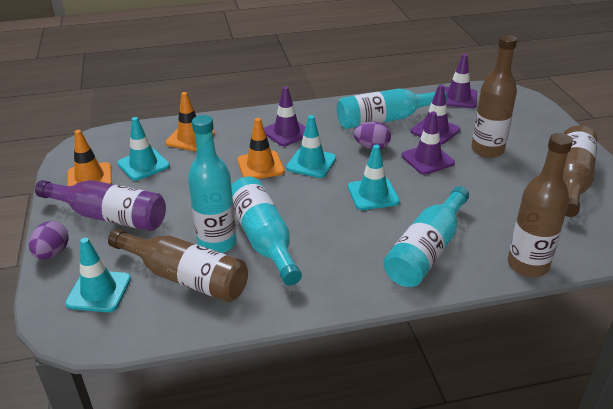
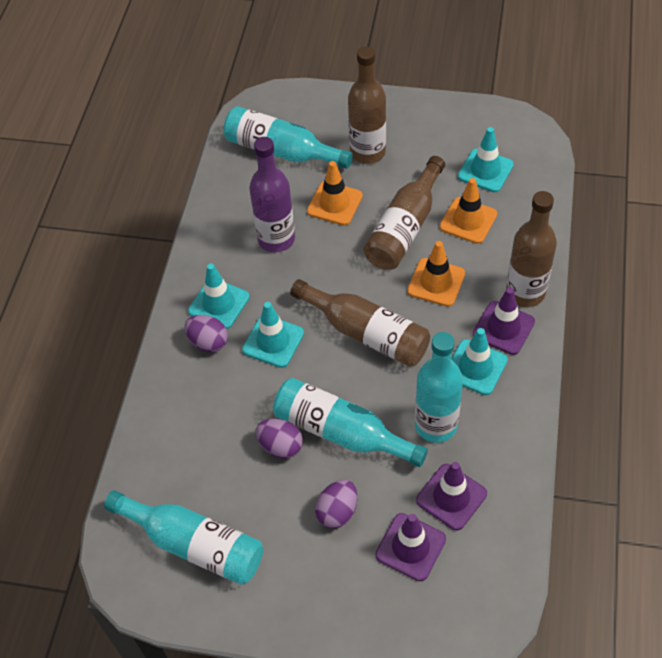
purple egg: 2 -> 3
purple traffic cone: 4 -> 3

